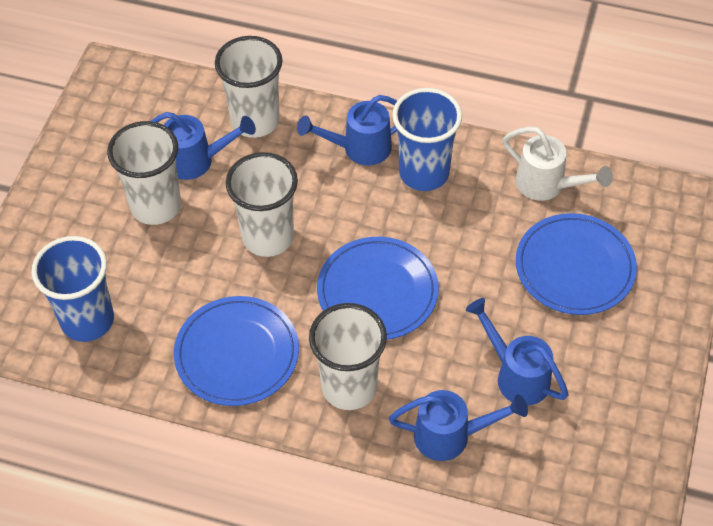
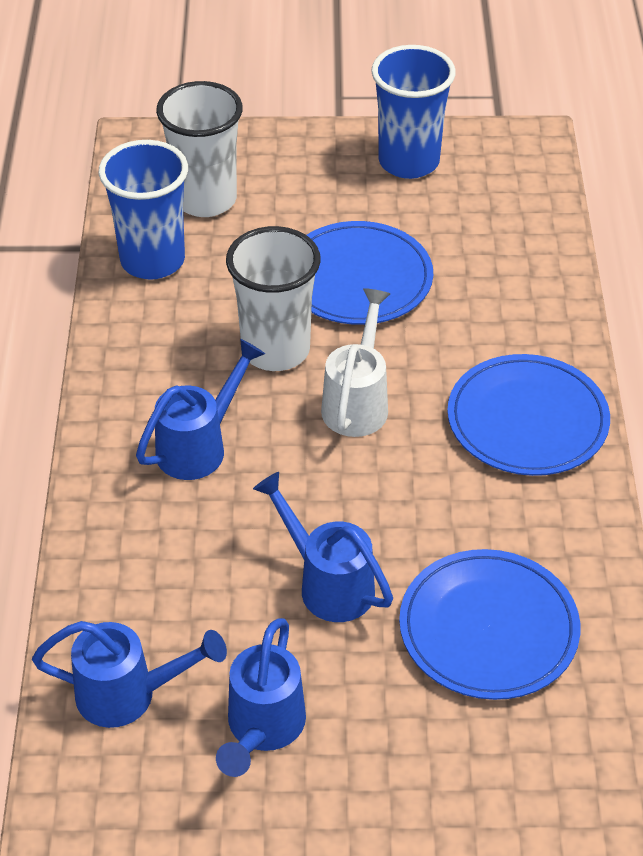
white cup: 4 -> 2

